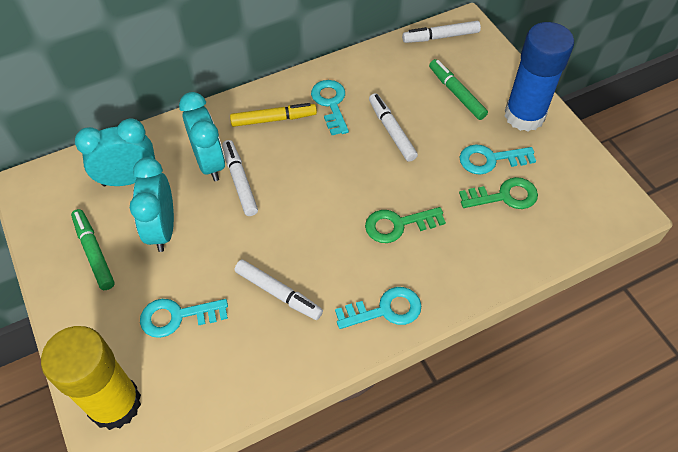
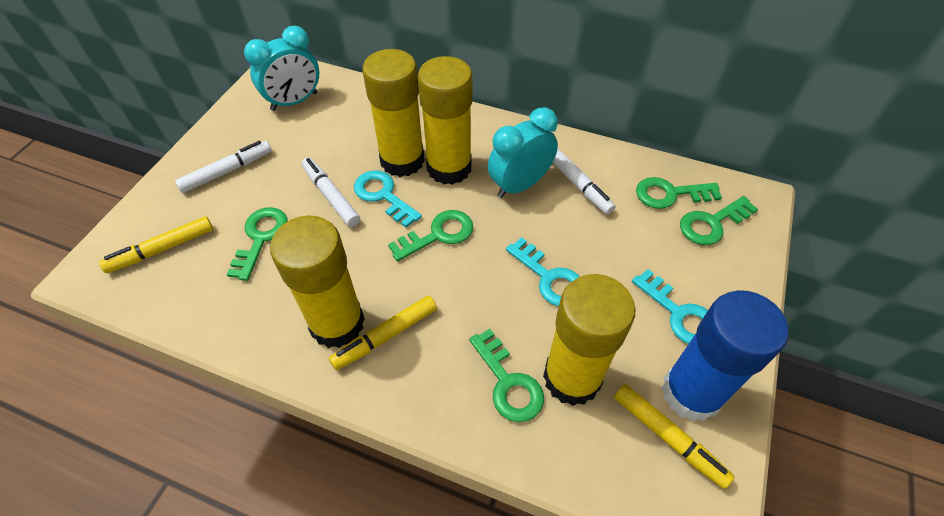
green key: 2 -> 5
green marker: 2 -> 0
turquoise clock: 3 -> 2
turquoise key: 4 -> 3
white marker: 4 -> 3
yellow glue stick: 1 -> 4
yellow marker: 1 -> 3

